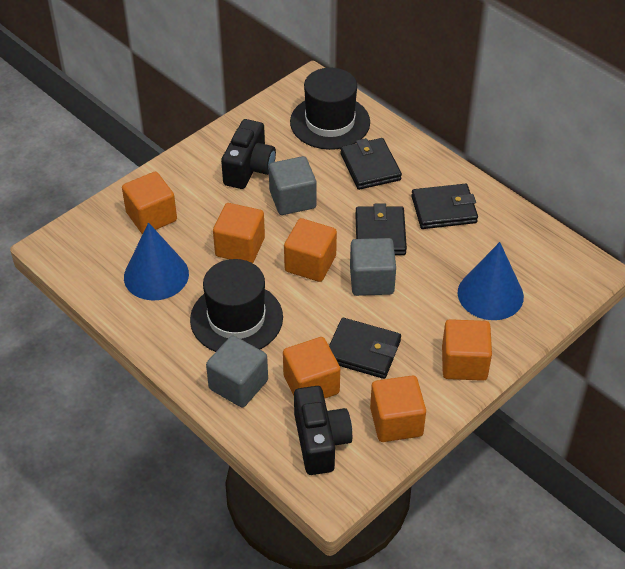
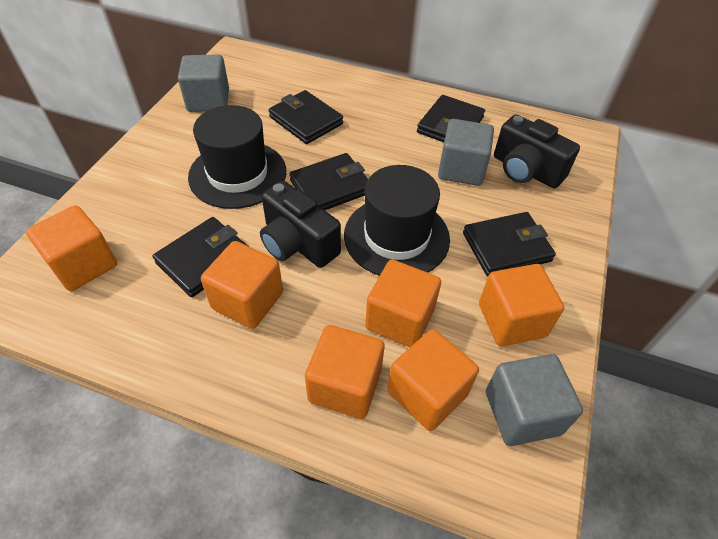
black wallet: 4 -> 5
blue cone: 2 -> 0

